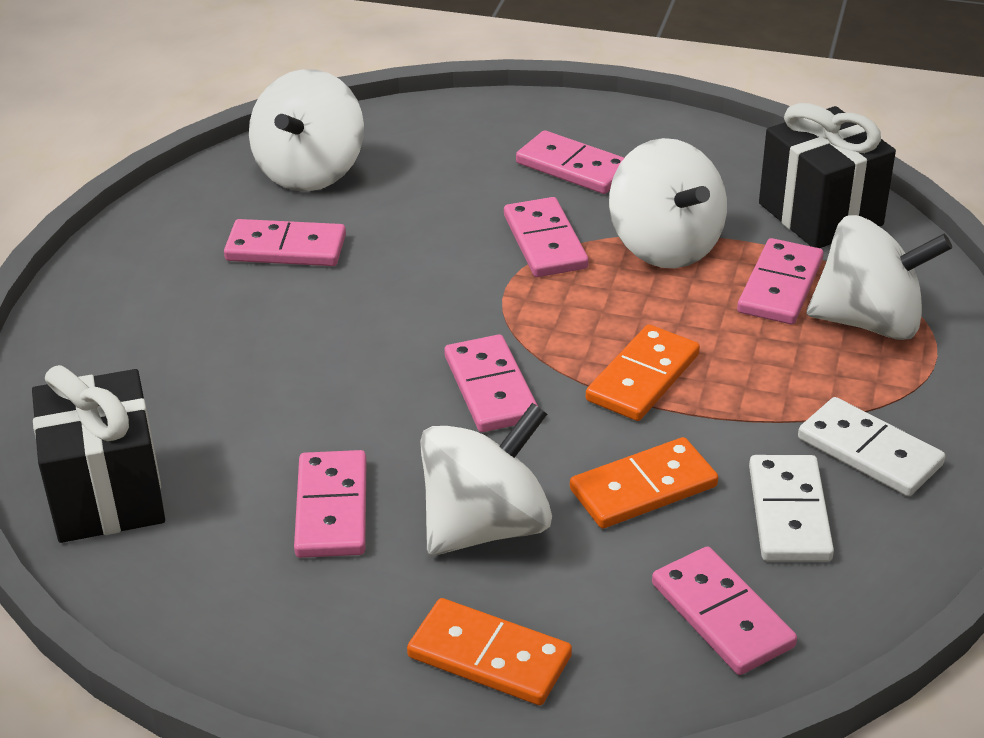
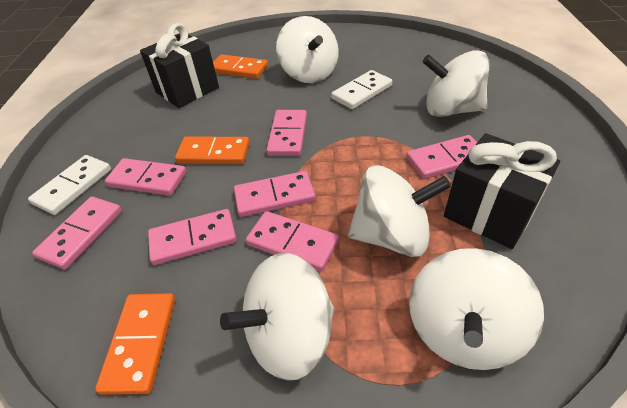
white spinning top: 4 -> 5

